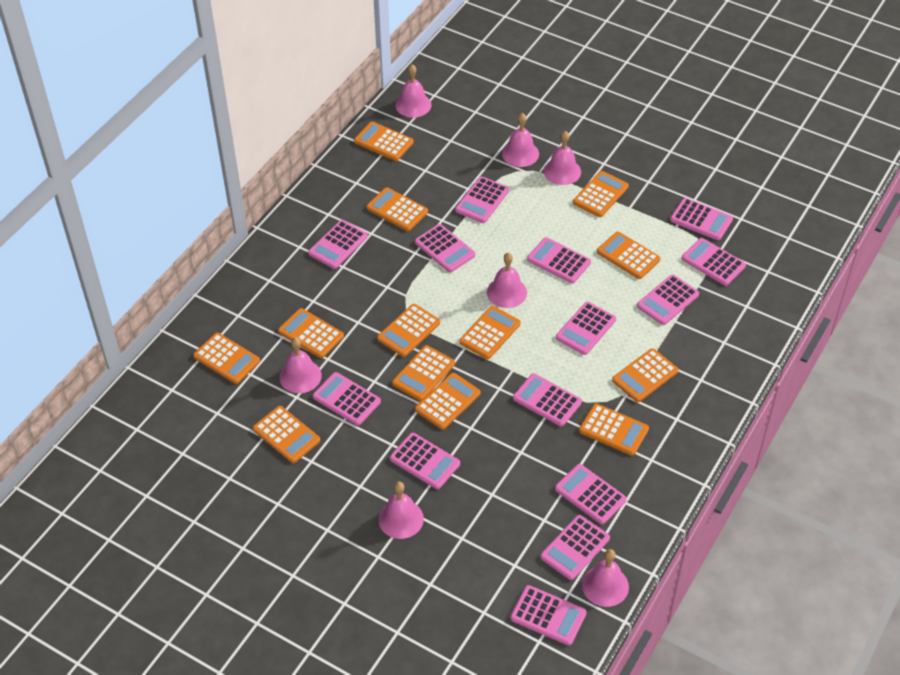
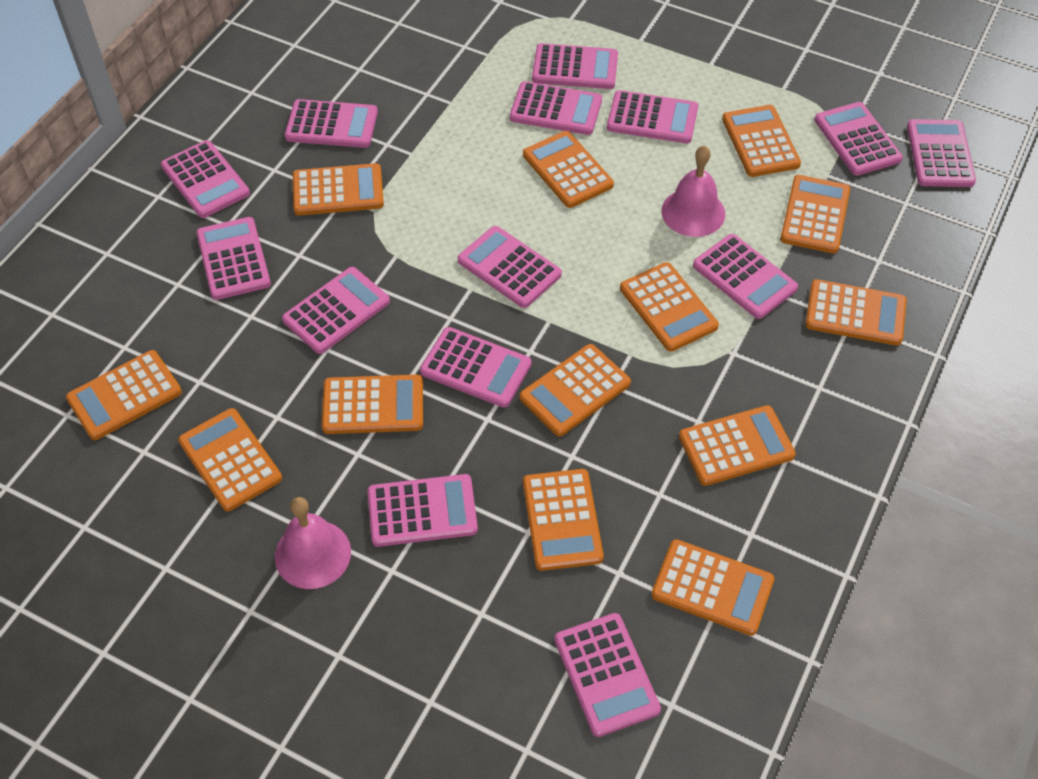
pink bell: 7 -> 2

